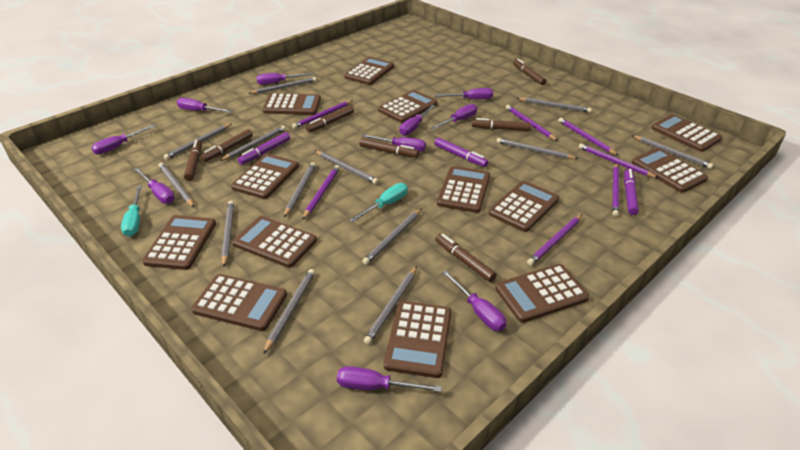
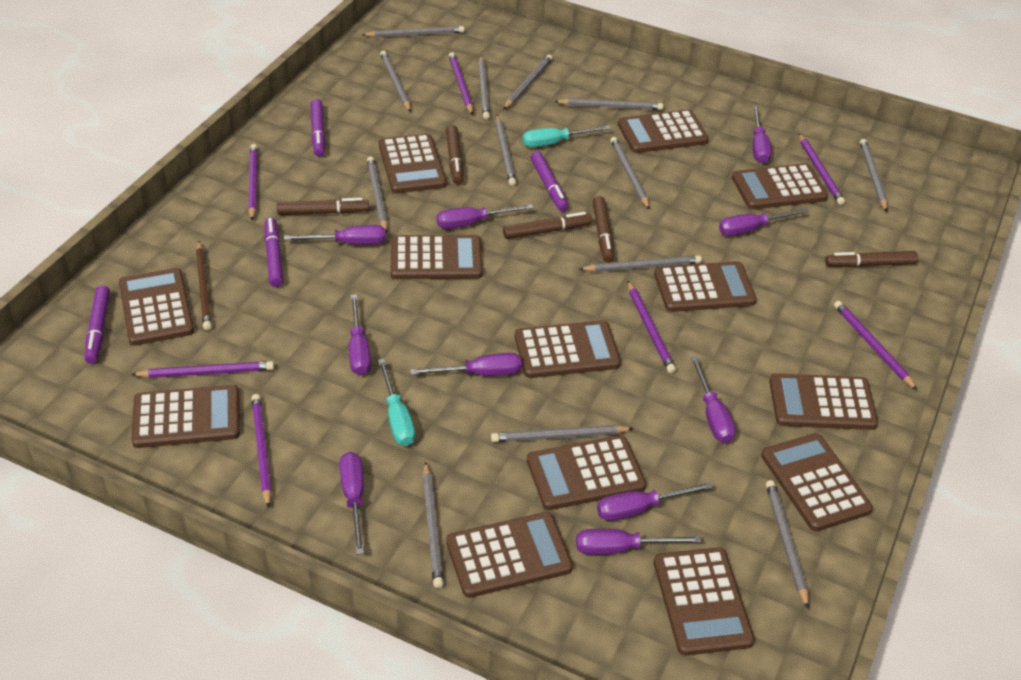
brown marker: 7 -> 5
brown pencil: 0 -> 1
purple marker: 3 -> 4

